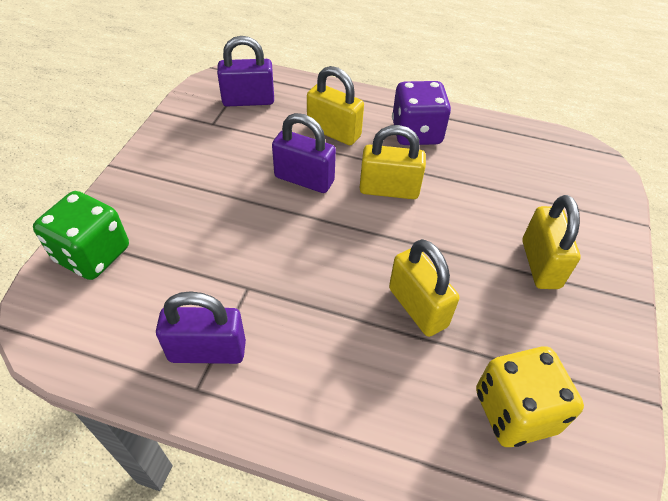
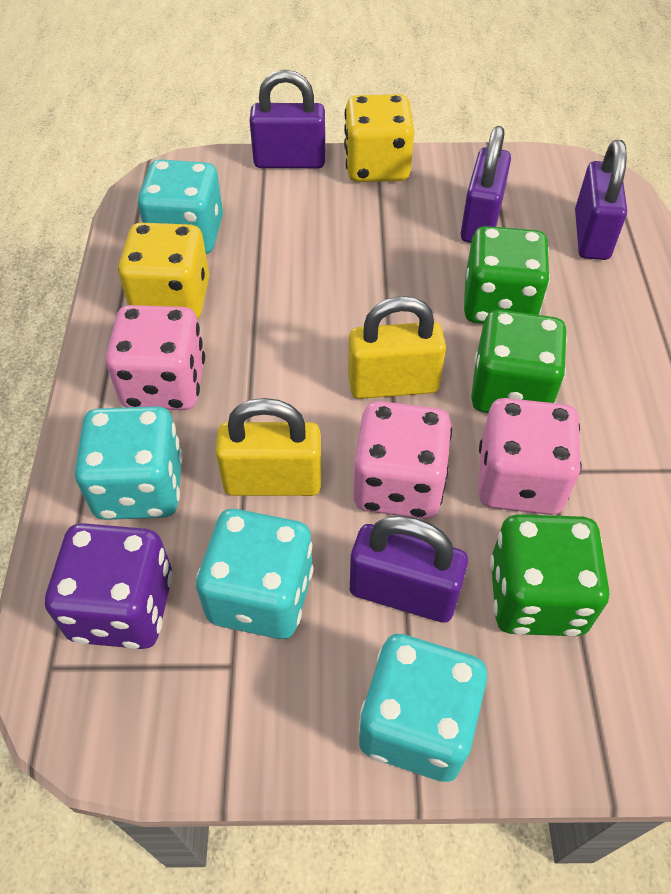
green dice: 1 -> 3
pink dice: 0 -> 3
purple padlock: 3 -> 4
turquoise dice: 0 -> 4
yellow dice: 1 -> 2
yellow padlock: 4 -> 2

